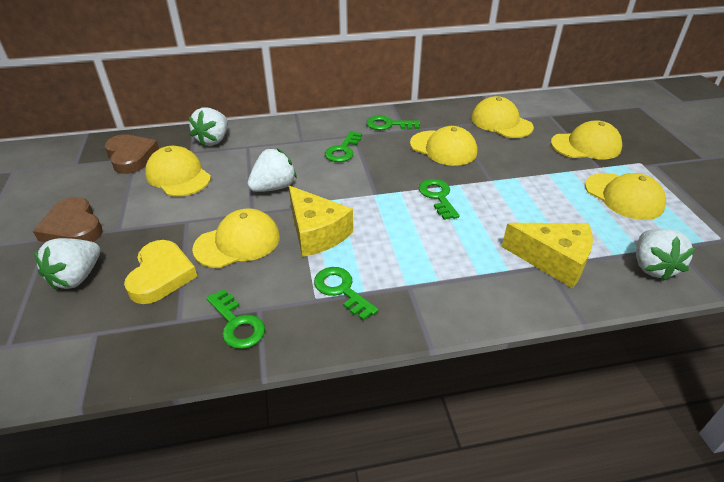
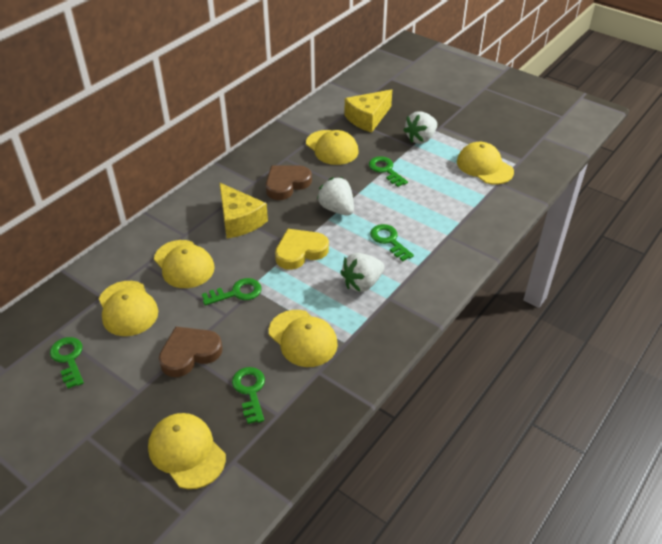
white strawberry: 4 -> 3

